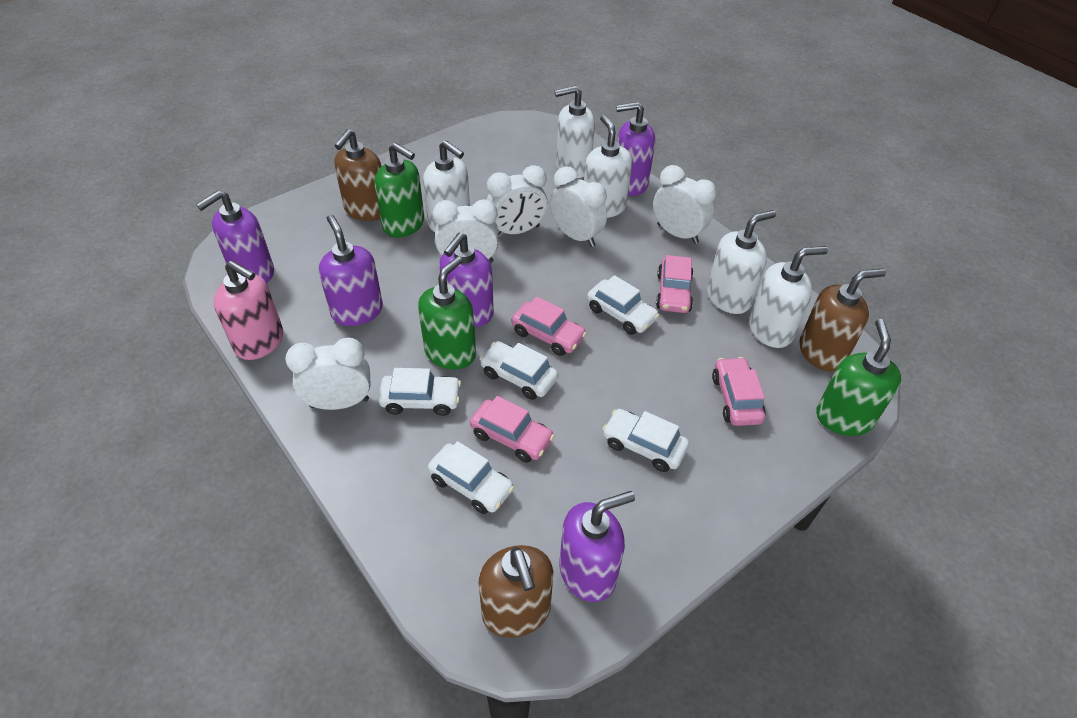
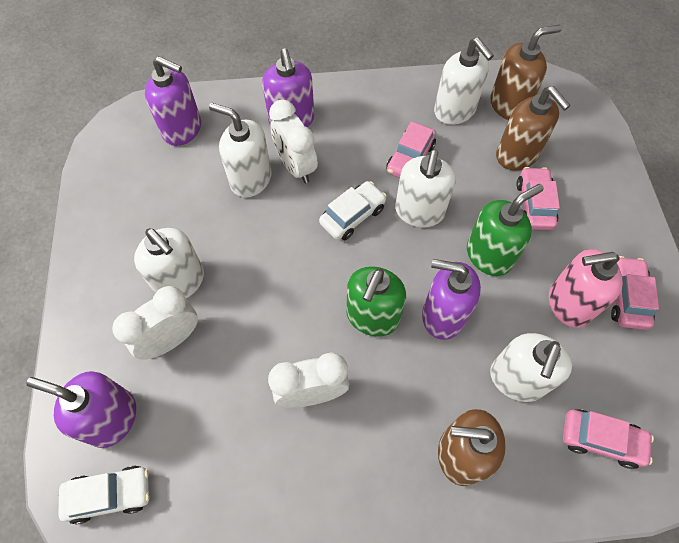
green soap dispenser: 3 -> 2
purple soap dispenser: 5 -> 4
white car: 5 -> 2
white clock: 5 -> 3

